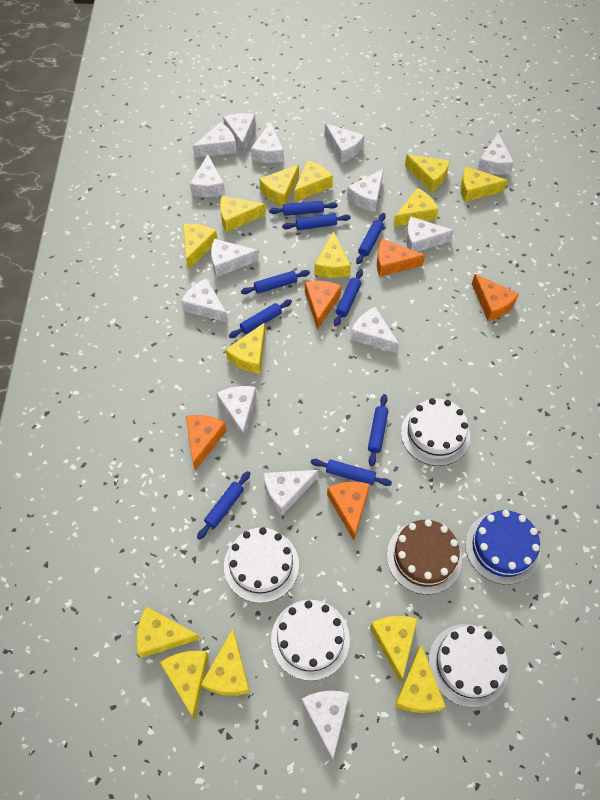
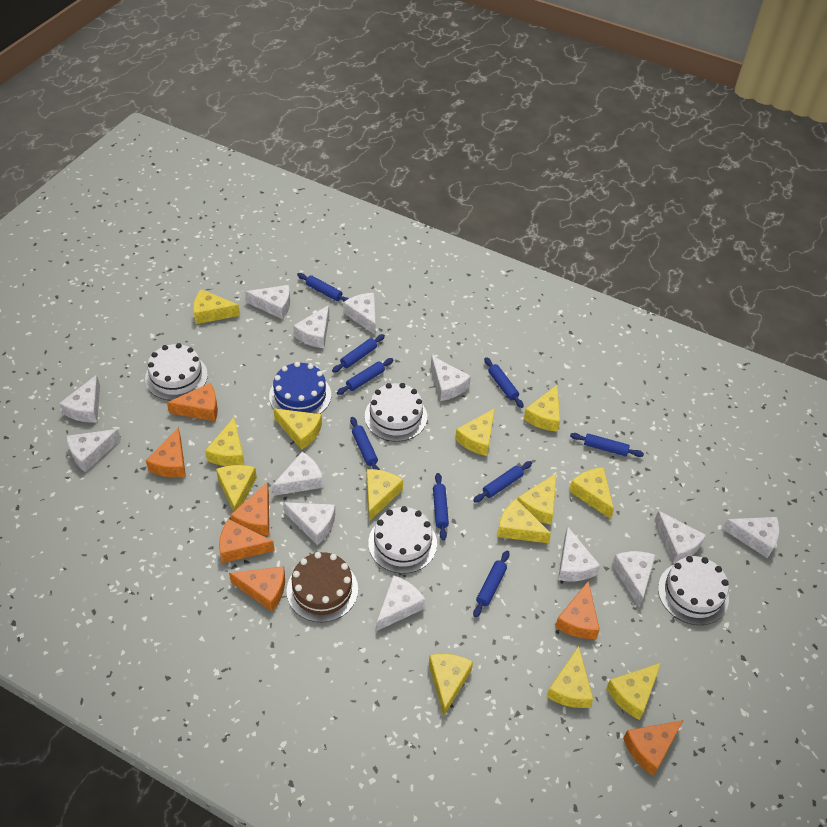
orange cheese: 5 -> 7
white cheese: 14 -> 13
yellow cheese: 14 -> 13

